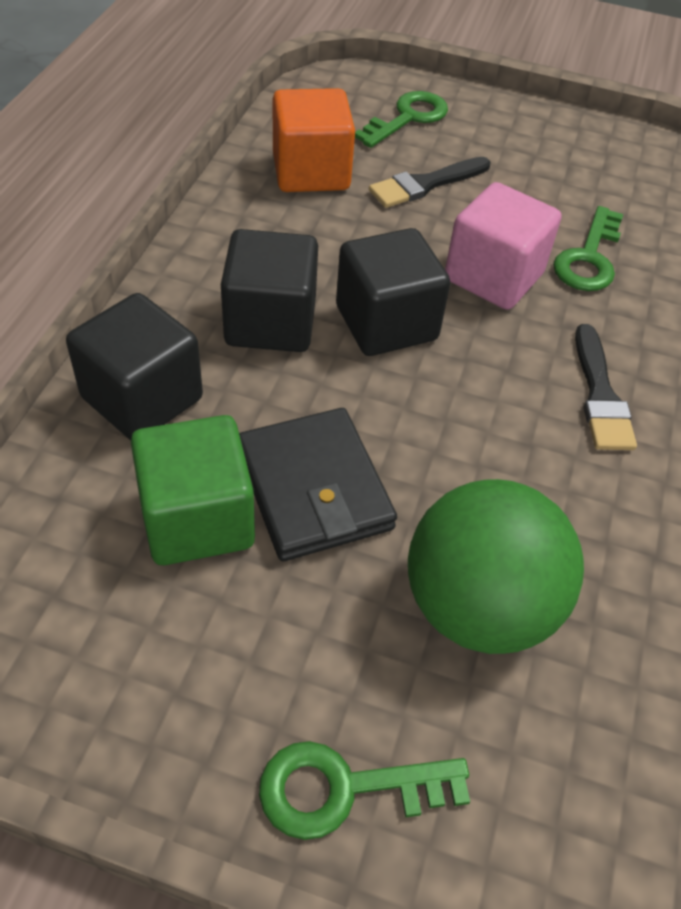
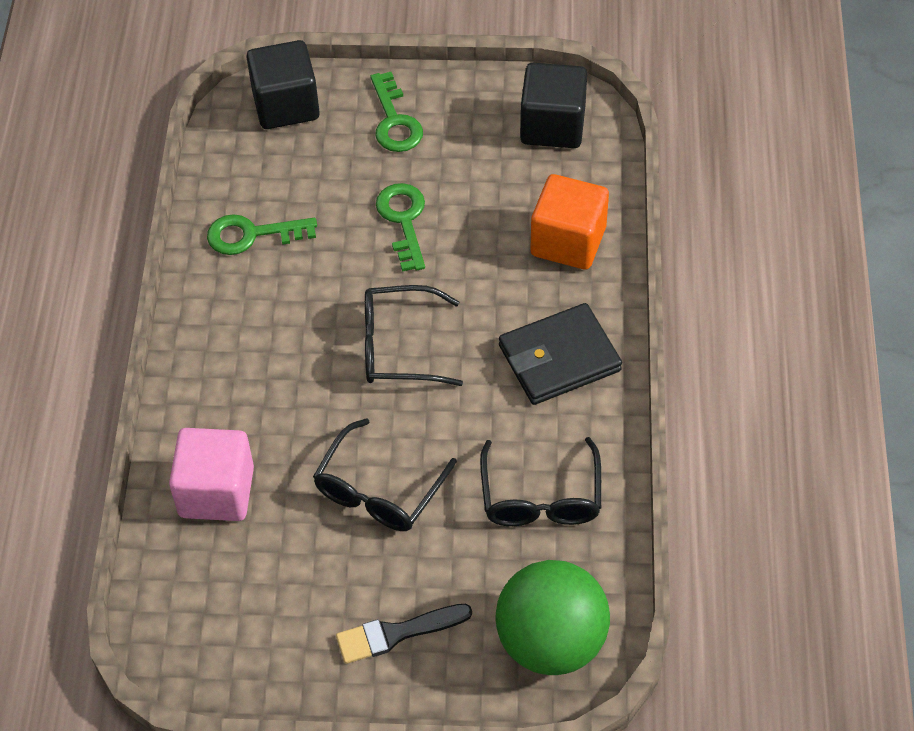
black brush: 2 -> 1
black cube: 3 -> 2
black glasses: 0 -> 3
green cube: 1 -> 0

